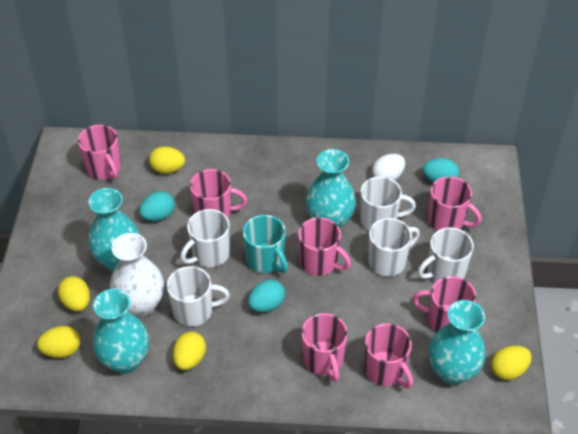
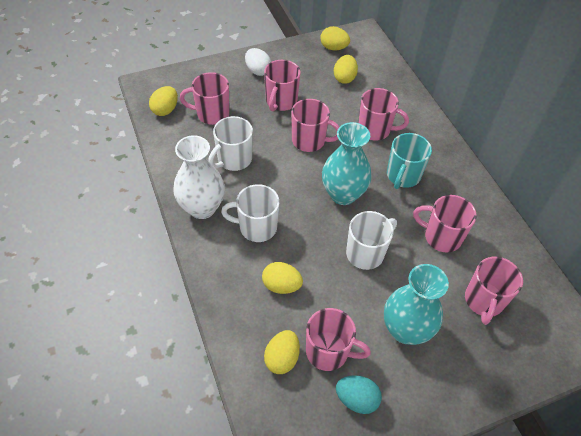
turquoise egg: 3 -> 1
turquoise vase: 4 -> 2
white mug: 5 -> 3

